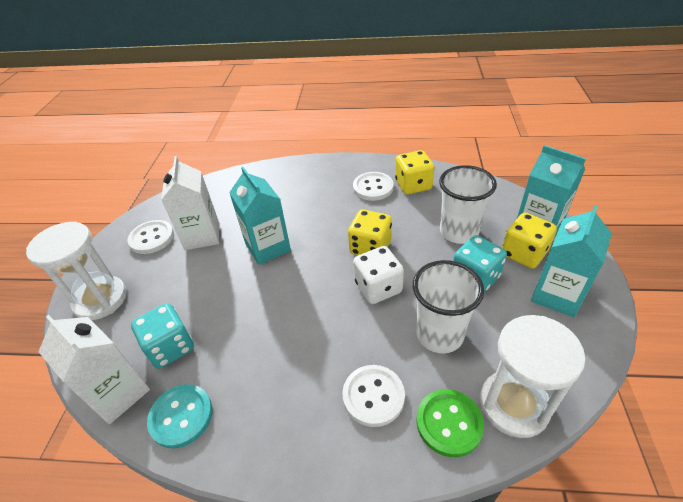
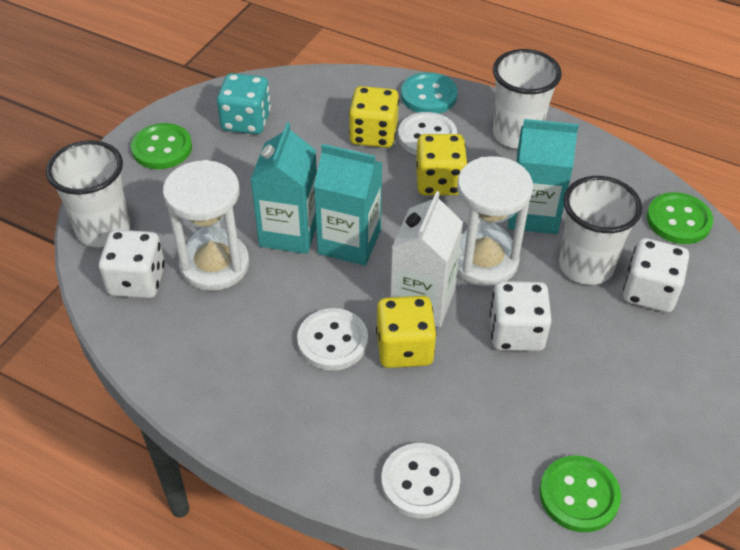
green button: 1 -> 3
turquoise dice: 2 -> 1
white carton: 2 -> 1
white cup: 2 -> 3
white dice: 1 -> 3

